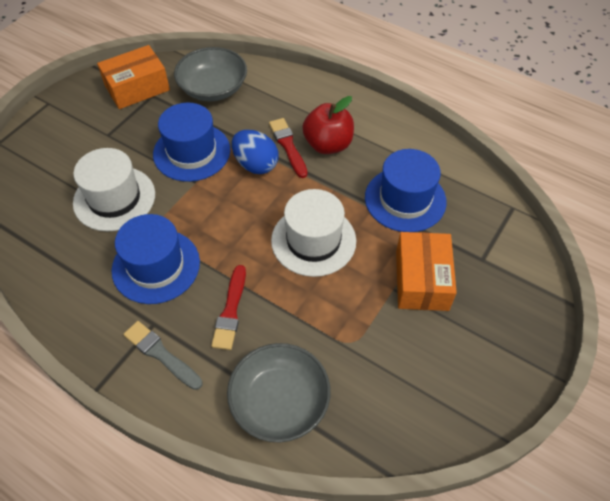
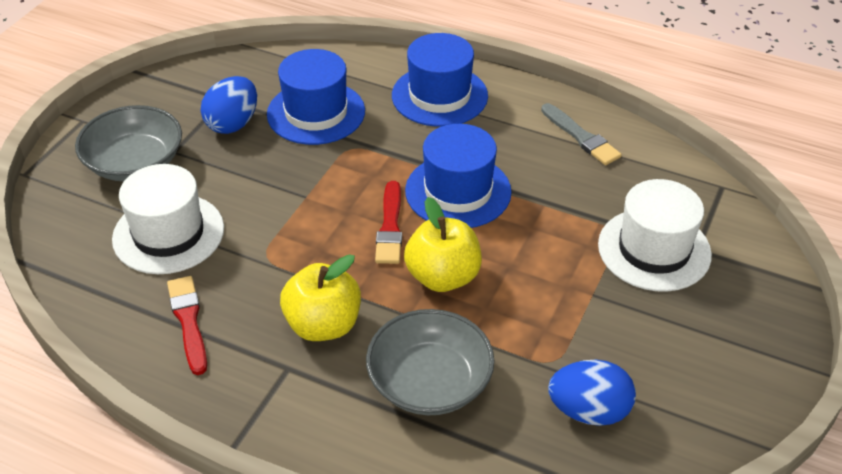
blue egg: 1 -> 2
orange box: 2 -> 0
red apple: 1 -> 0
yellow apple: 0 -> 2

